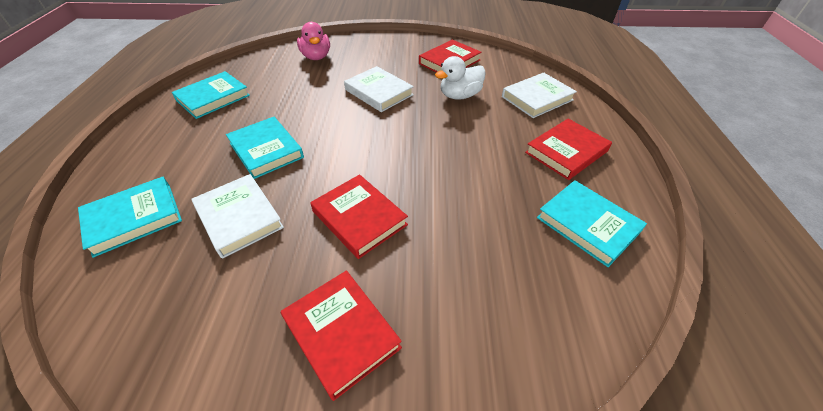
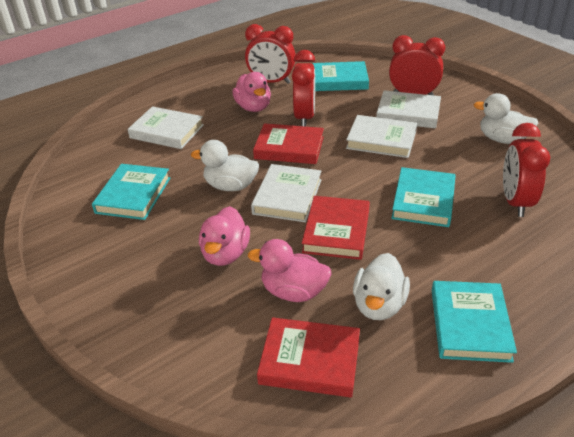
pink duck: 1 -> 3
red book: 4 -> 3
red clock: 0 -> 4
white book: 3 -> 4
white duck: 1 -> 3

